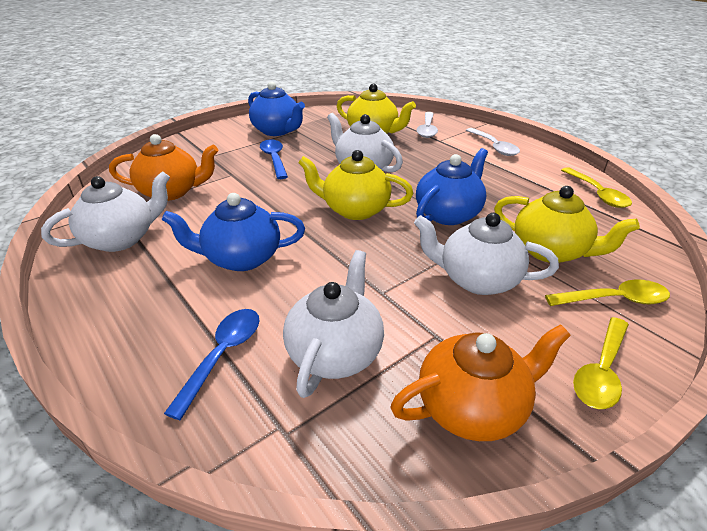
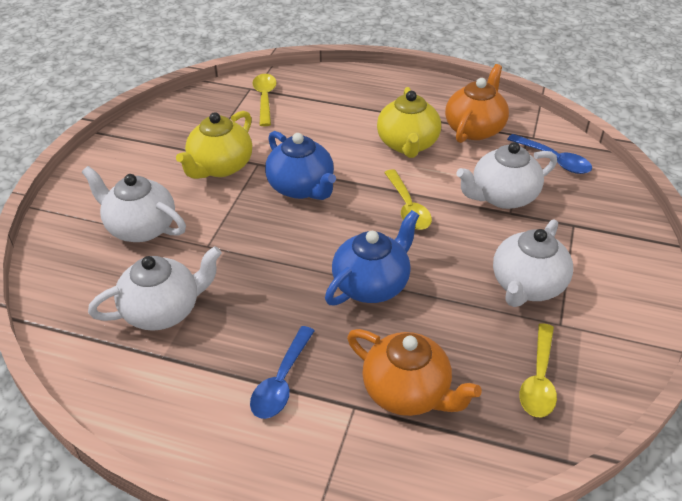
blue teapot: 3 -> 2
white spoon: 2 -> 0
yellow teapot: 3 -> 2

